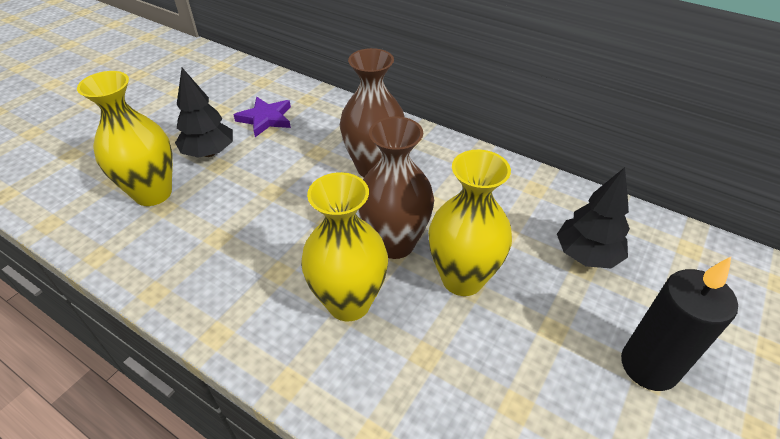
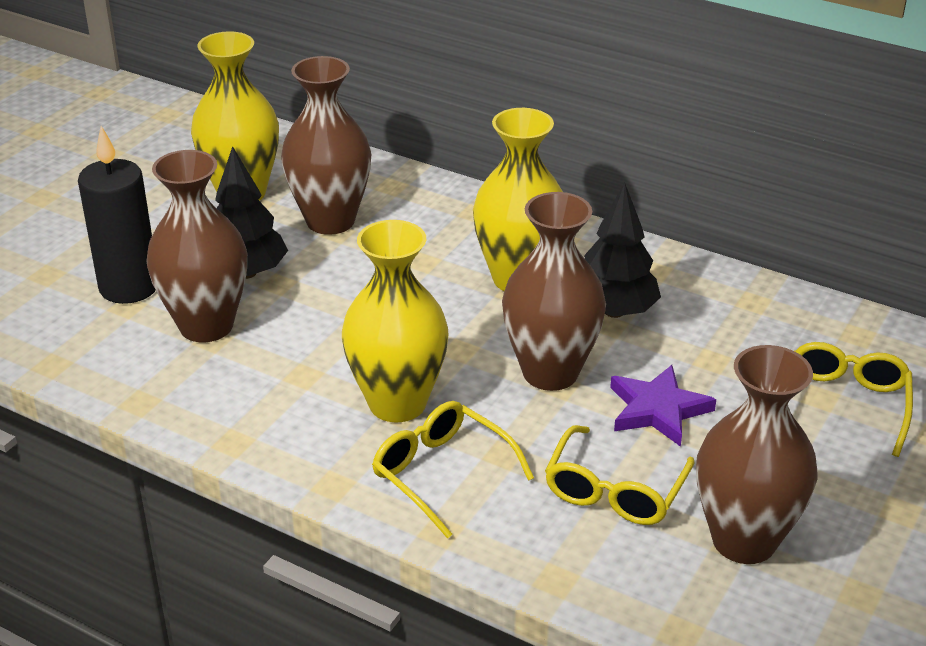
brown vase: 2 -> 4
yellow glasses: 0 -> 3

